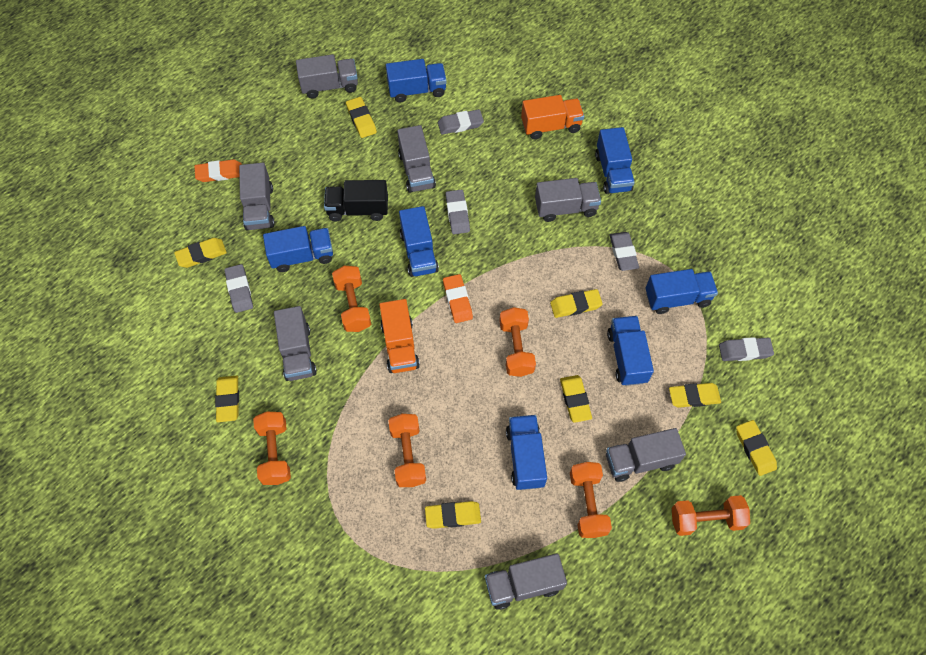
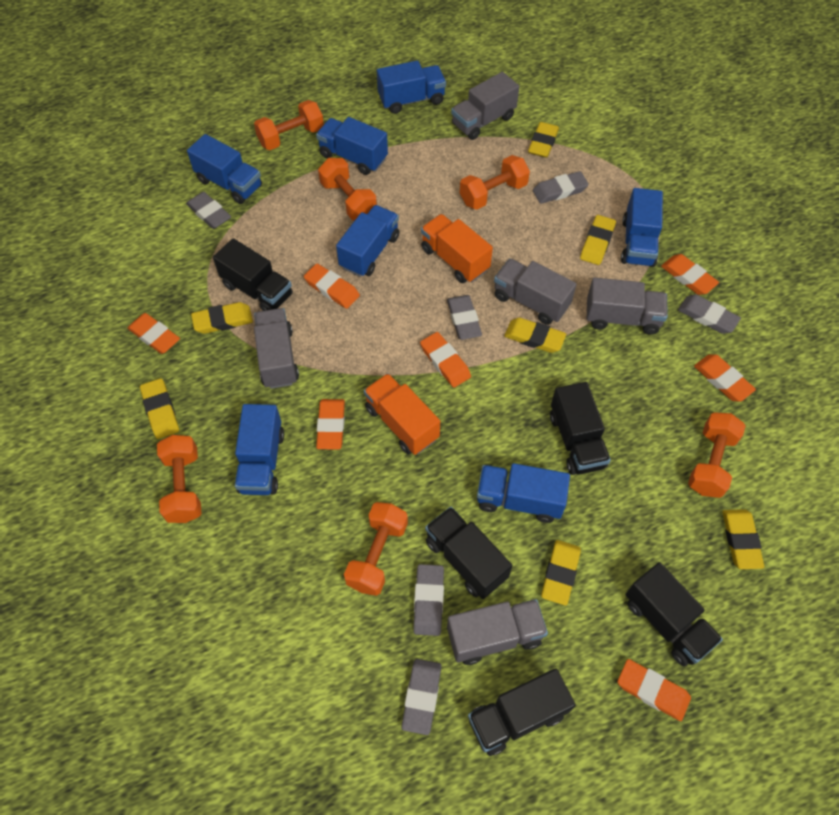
black truck: 1 -> 5
grey eraser: 5 -> 6
grey truck: 7 -> 5
orange eraser: 2 -> 7
yellow eraser: 8 -> 7

